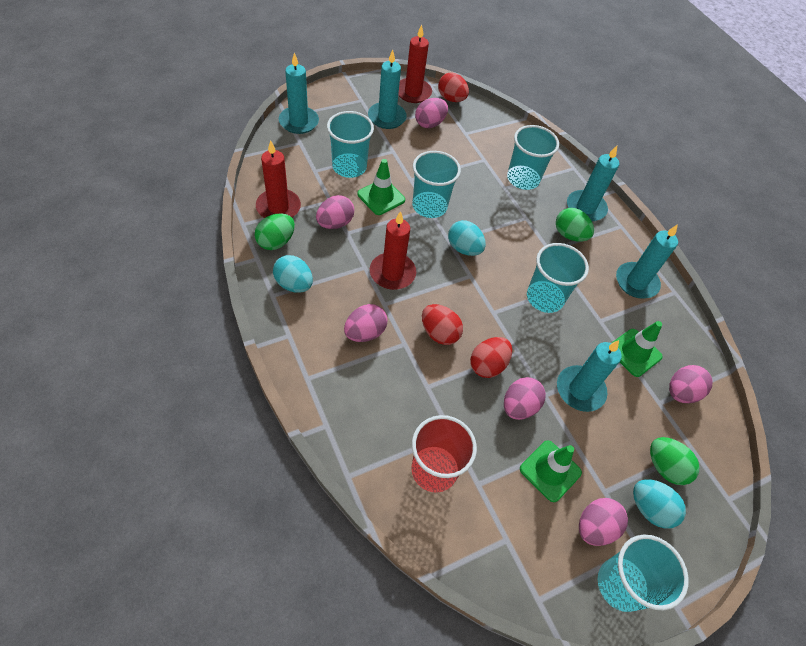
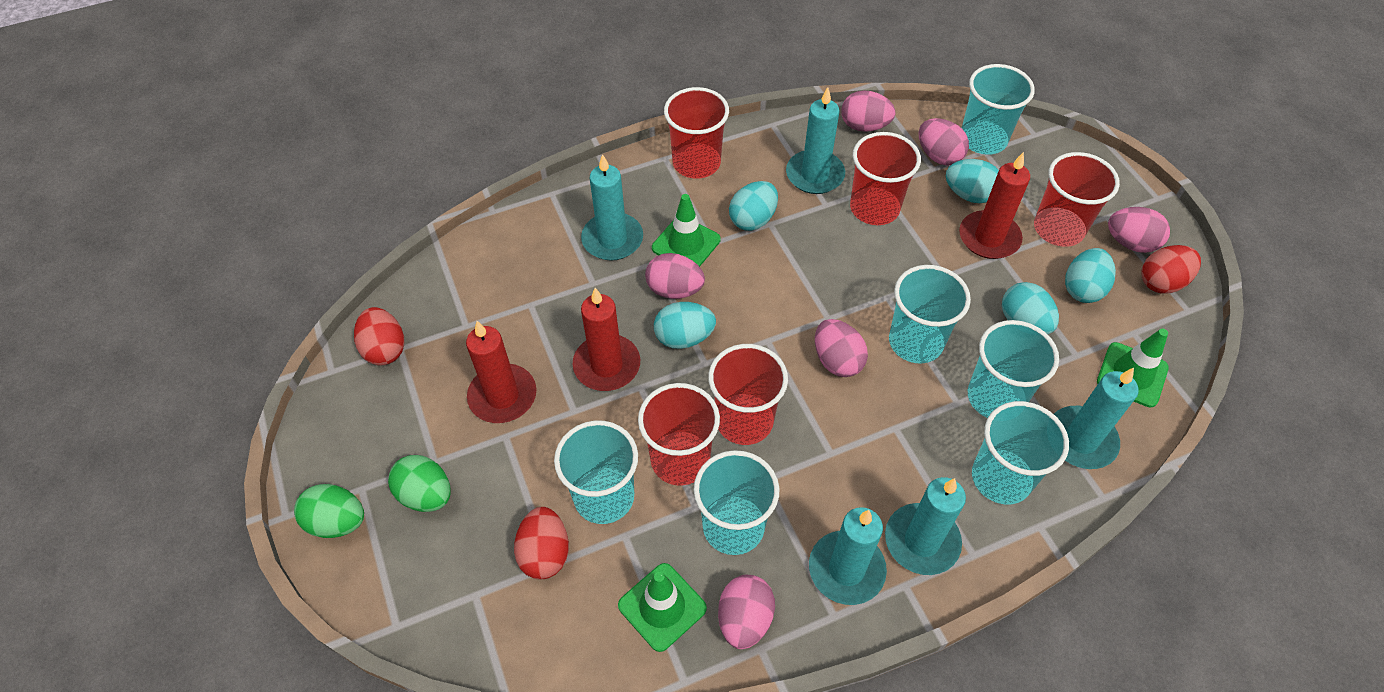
green egg: 3 -> 2
red cup: 1 -> 5
turquoise cup: 5 -> 6
turquoise egg: 3 -> 5

